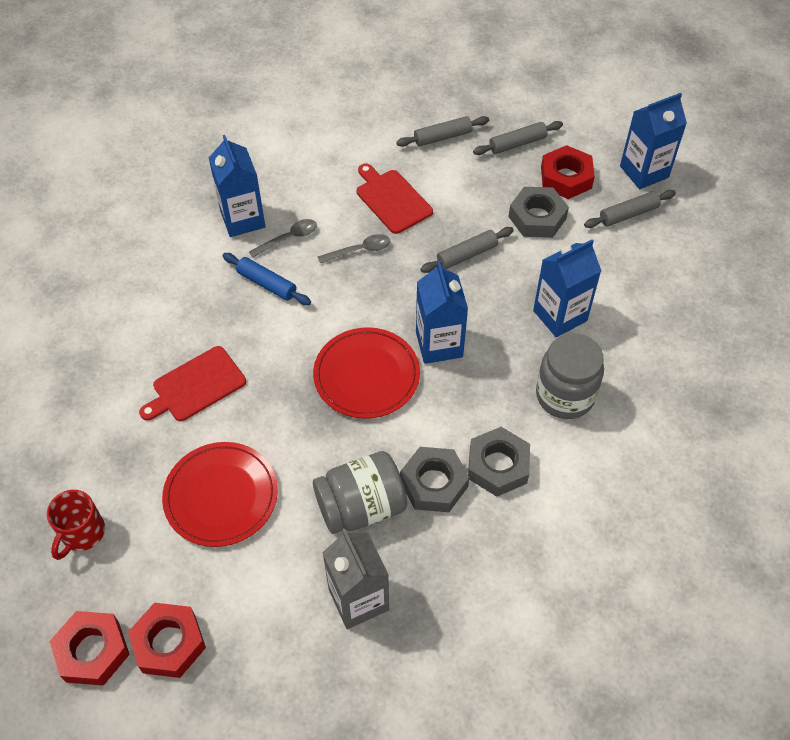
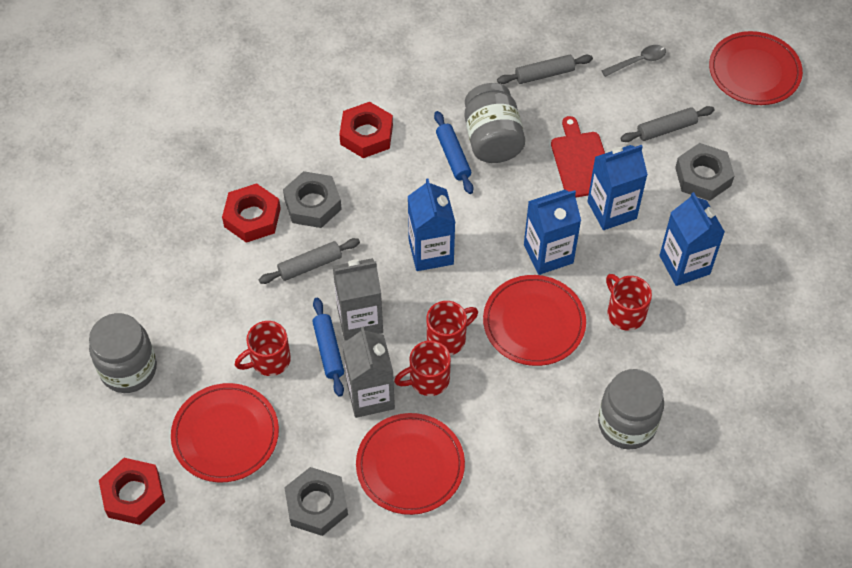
blue rolling pin: 1 -> 2
grey carton: 1 -> 2
grey jar: 2 -> 3
grey rolling pin: 4 -> 3
grey spoon: 2 -> 1
red cutting board: 2 -> 1
red mug: 1 -> 4
red plate: 2 -> 4

